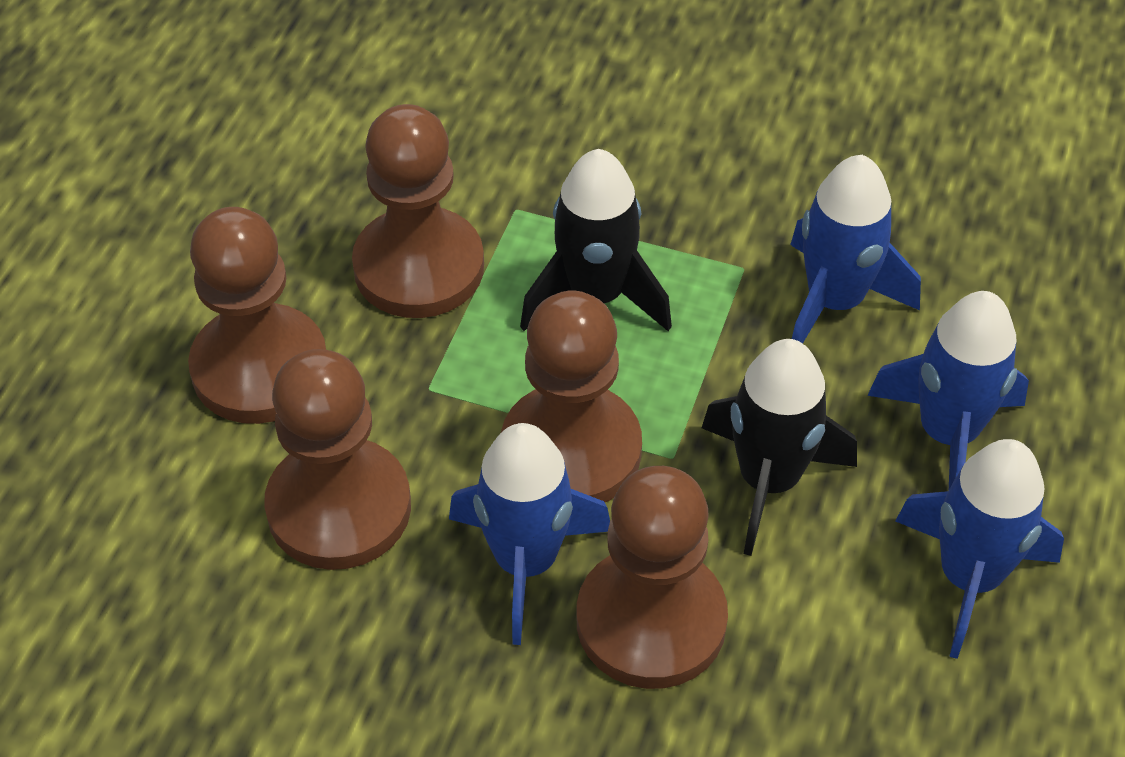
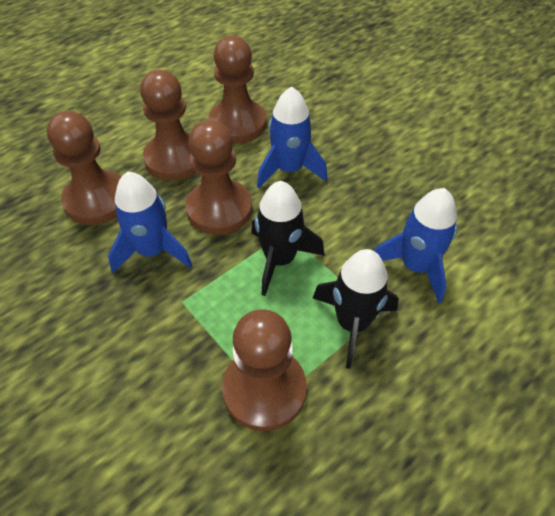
blue rocket: 4 -> 3

